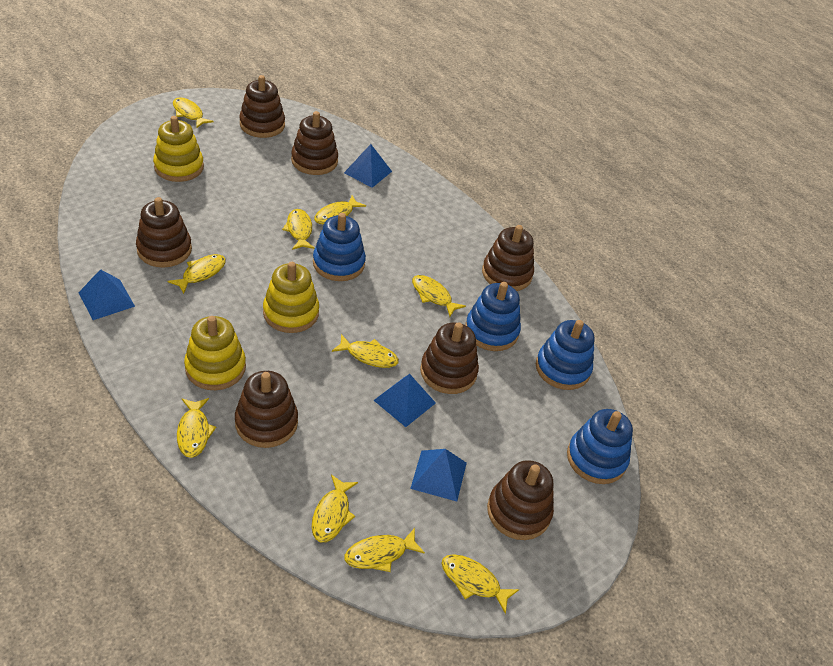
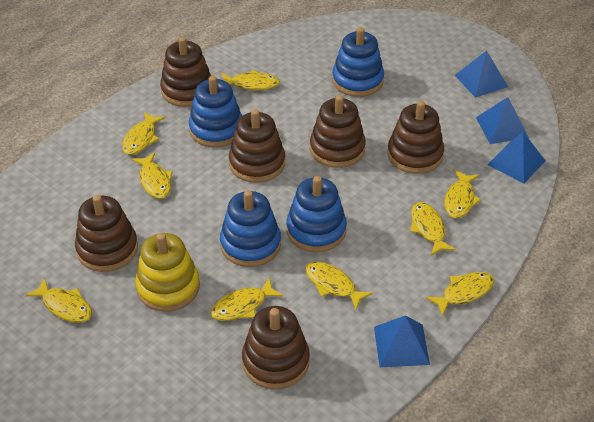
brown stacking toy: 7 -> 6
yellow fish: 10 -> 9
yellow stacking toy: 3 -> 1

